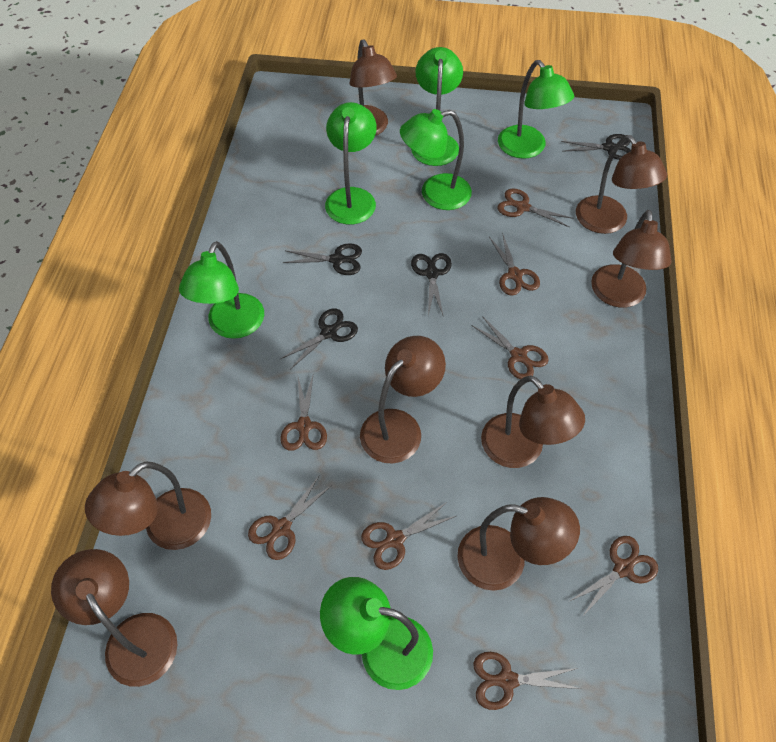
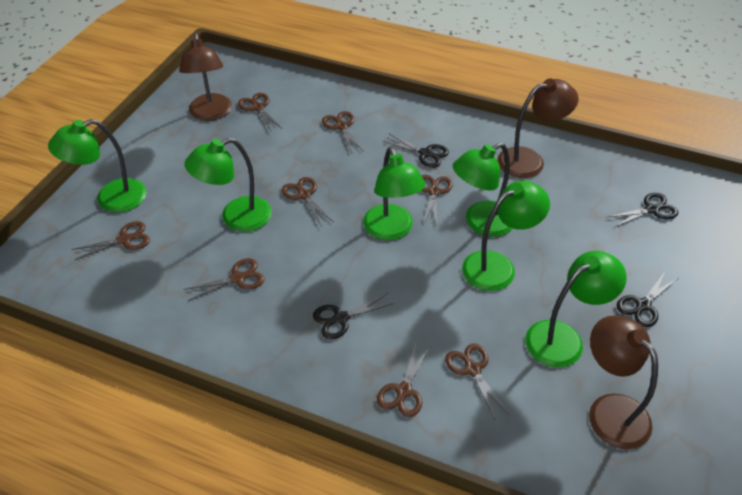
brown lamp: 8 -> 3

